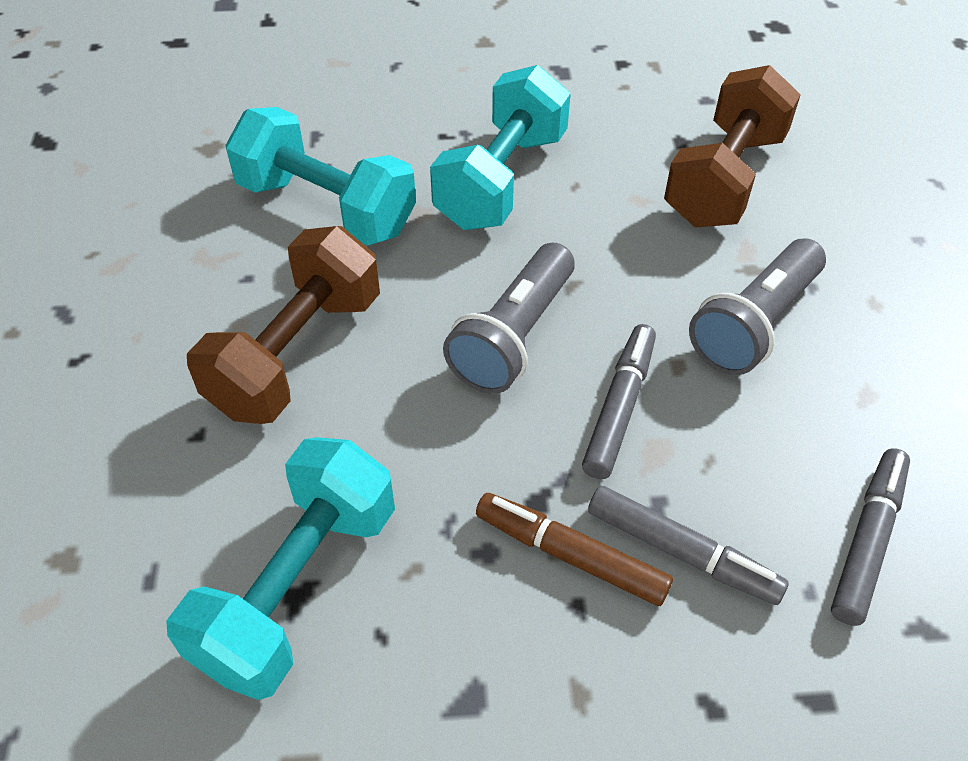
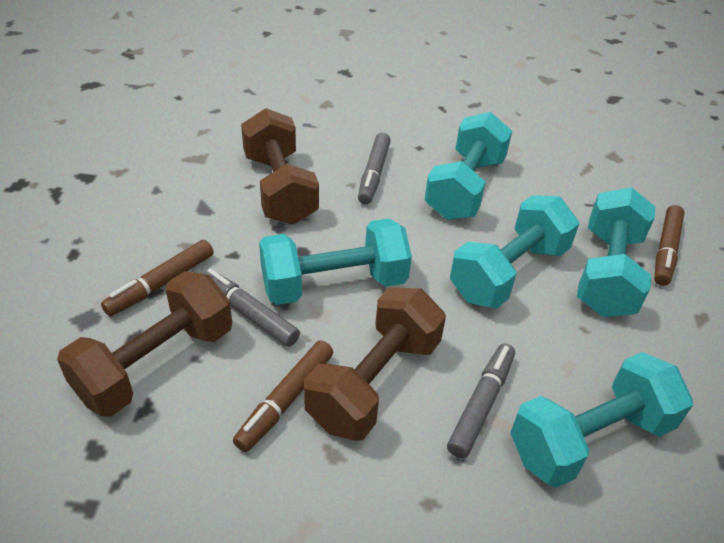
brown dumbbell: 2 -> 3
brown marker: 1 -> 3
grey flashlight: 2 -> 0
turquoise dumbbell: 3 -> 5

